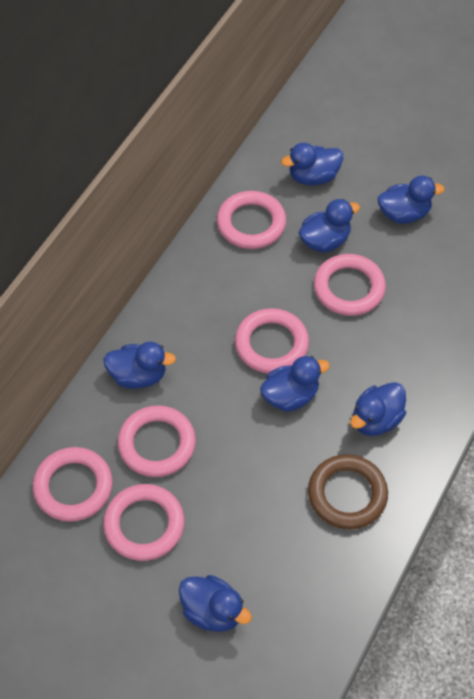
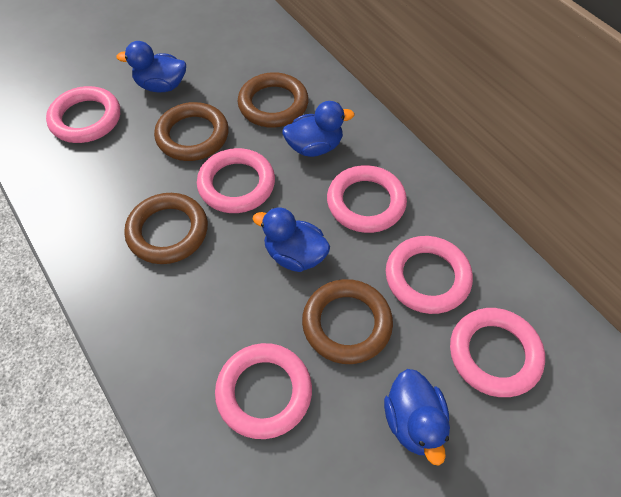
blue duck: 7 -> 4
brown ring: 1 -> 4

